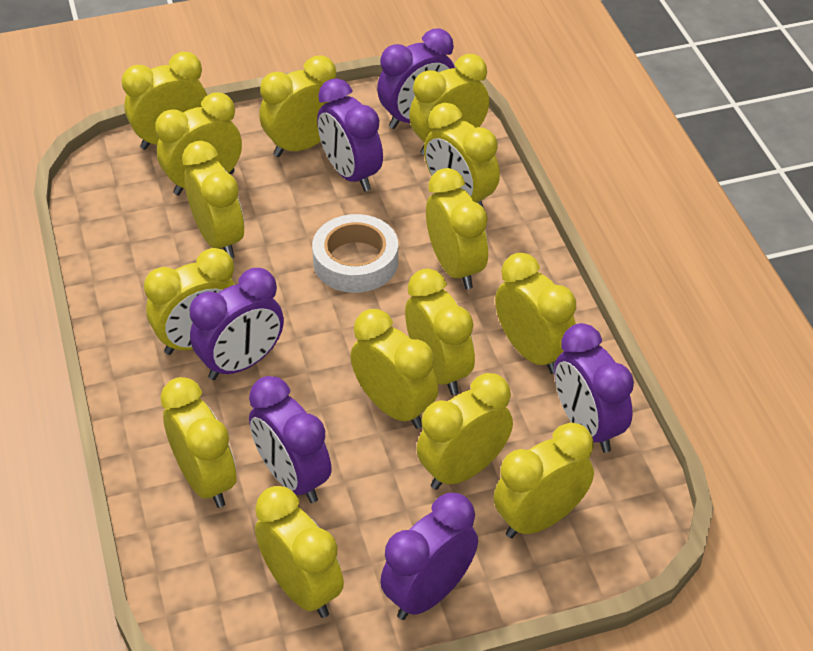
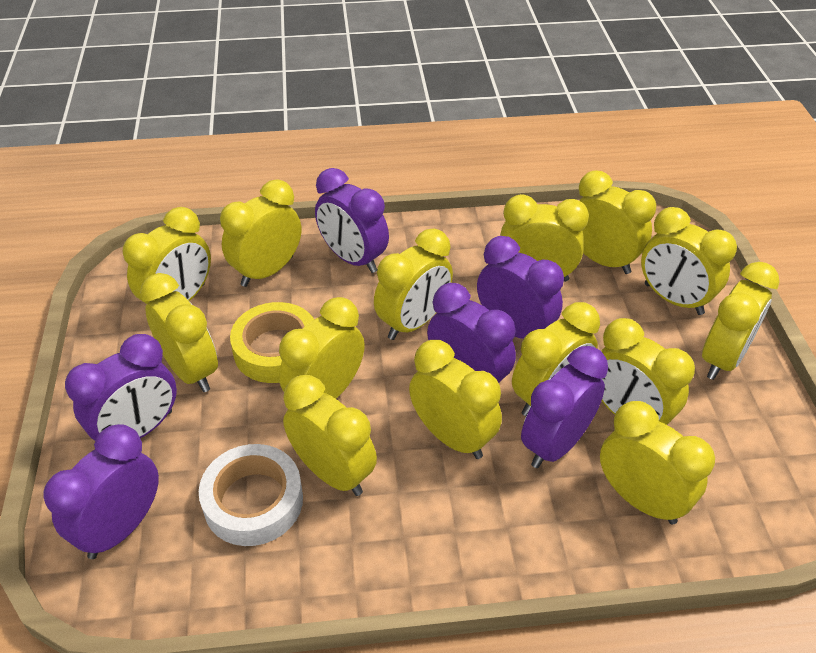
yellow clock: 15 -> 14
yellow tape: 0 -> 1

